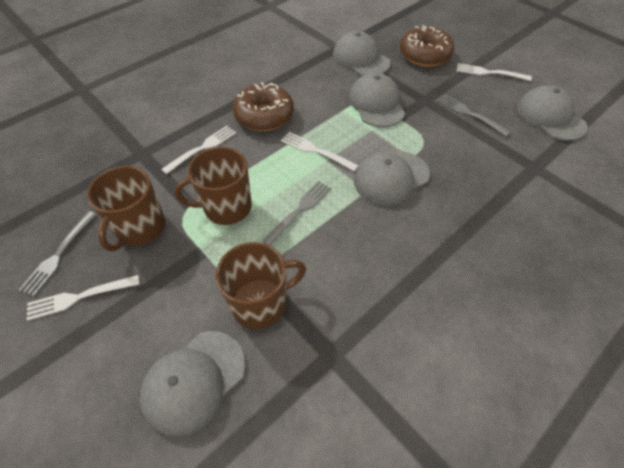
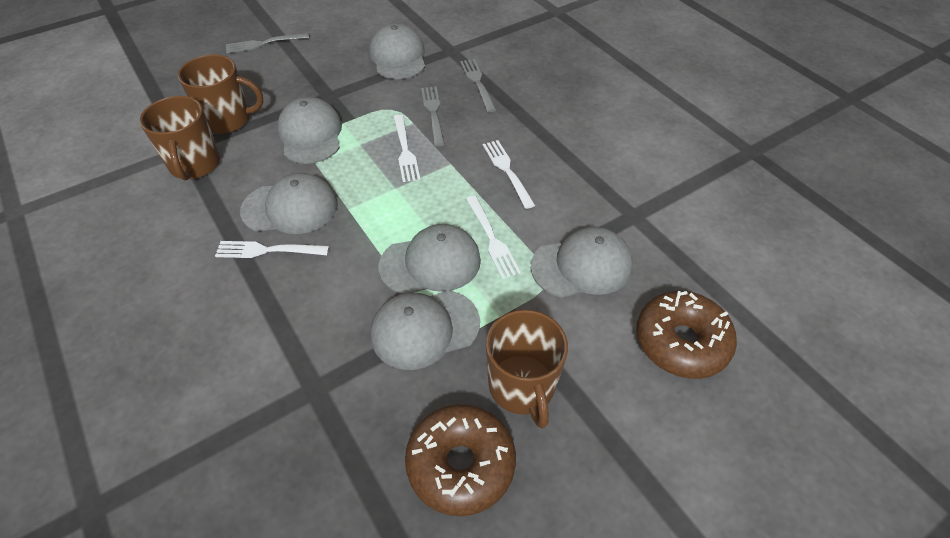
grey cap: 5 -> 6

